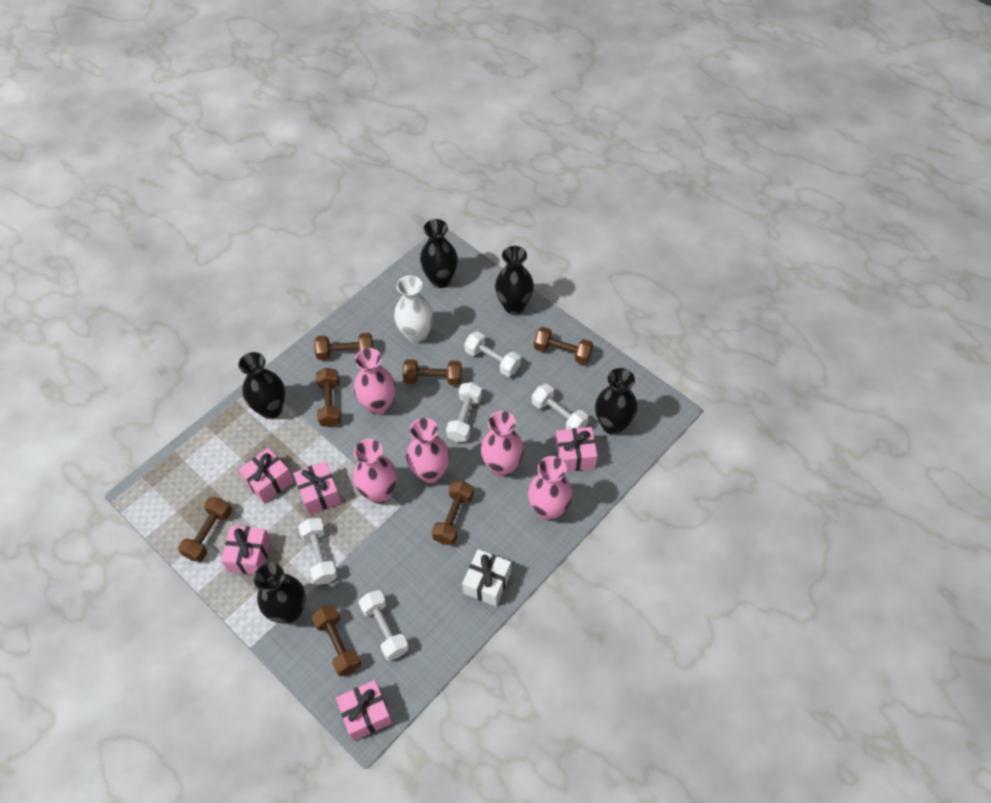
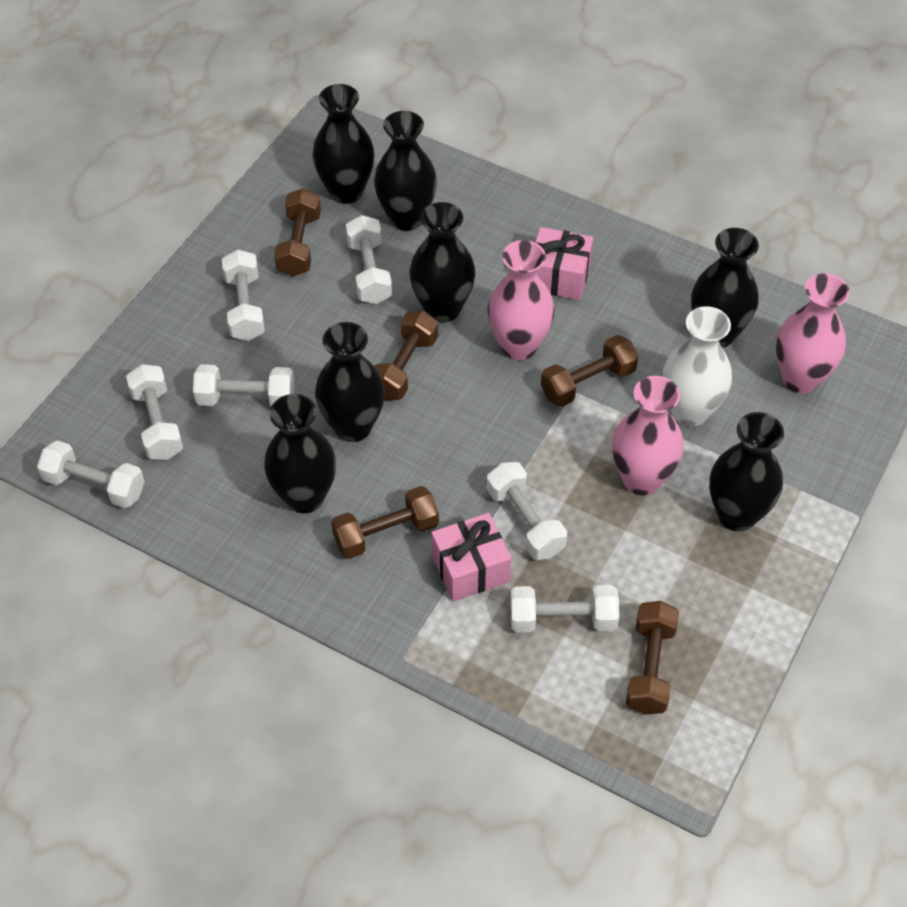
black vase: 5 -> 7
brown dumbbell: 7 -> 5
pink gift: 5 -> 2
pink vase: 5 -> 3
white dumbbell: 5 -> 7
white gift: 1 -> 0

